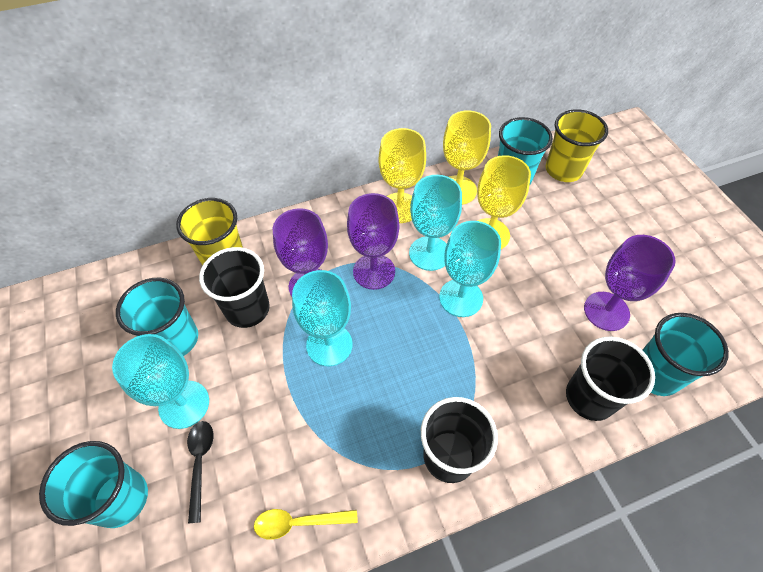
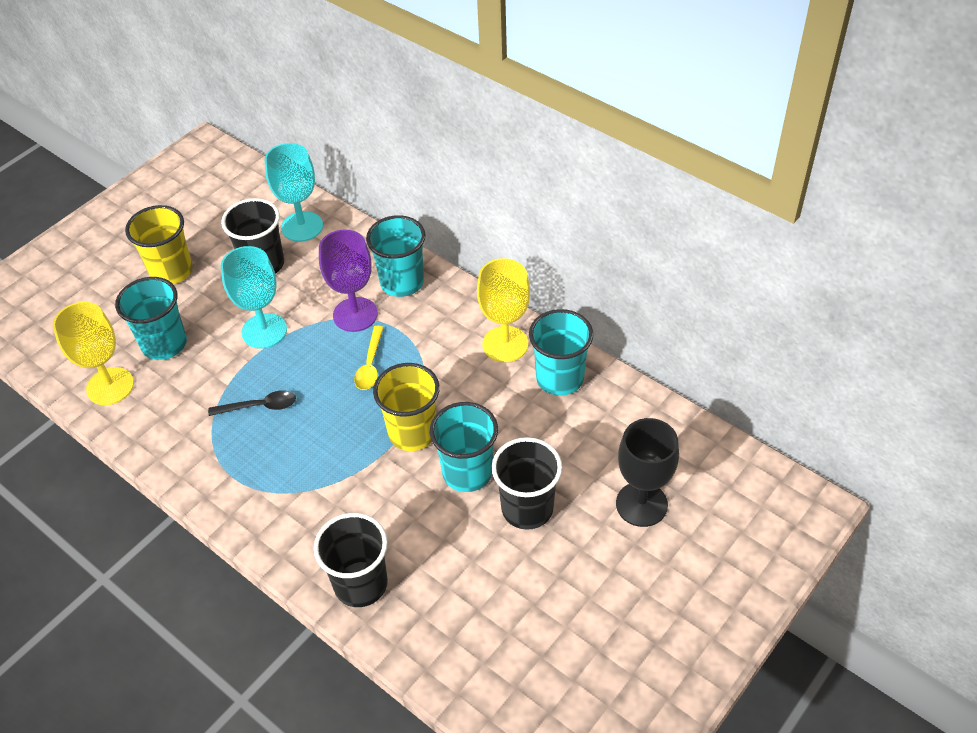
black goblet: 0 -> 1
purple goblet: 3 -> 1
turquoise goblet: 4 -> 2
yellow goblet: 3 -> 2

